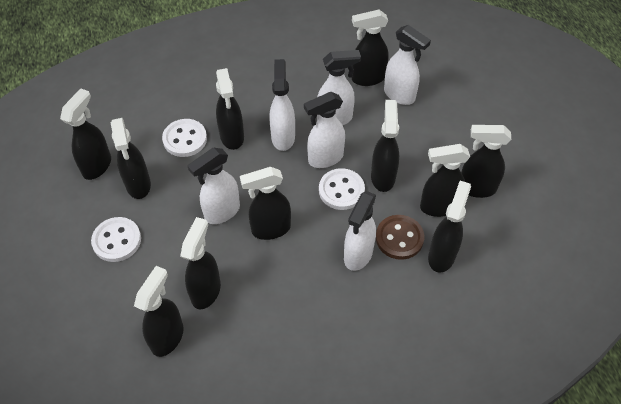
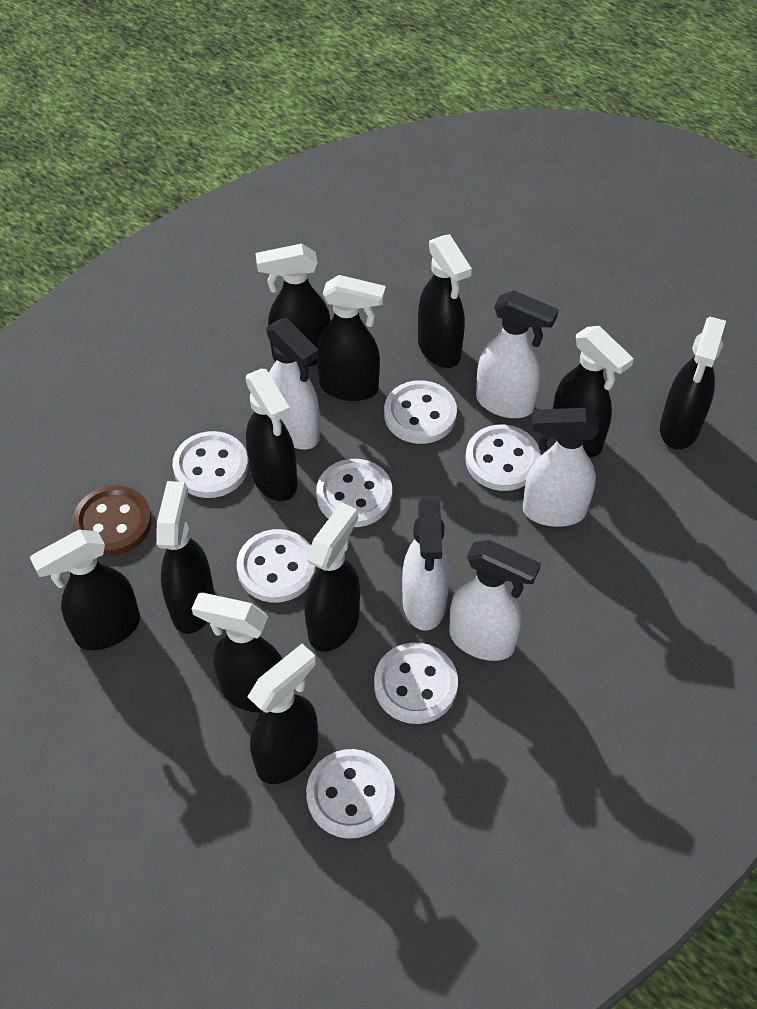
white button: 3 -> 7
white spray bottle: 6 -> 5

